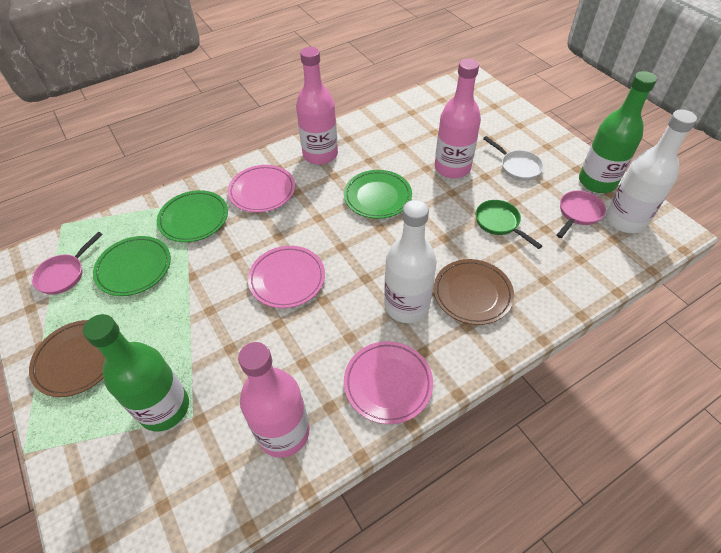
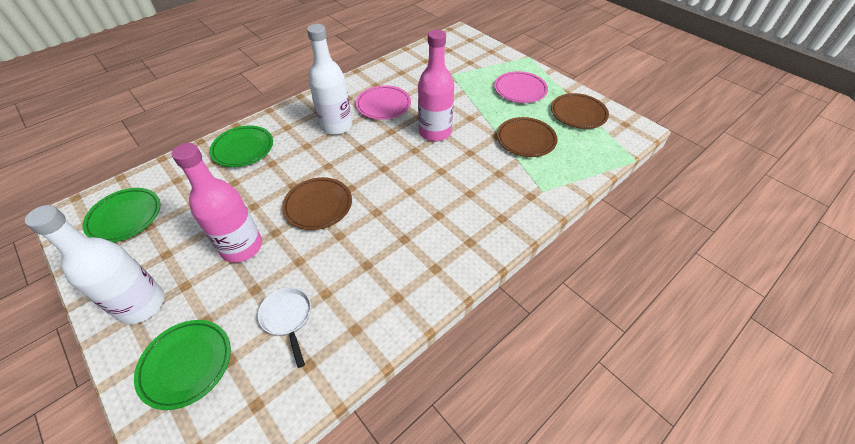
brown plate: 2 -> 3
green bottle: 2 -> 0
green pan: 1 -> 0
pink bottle: 3 -> 2
pink pan: 2 -> 0
pink plate: 3 -> 2

